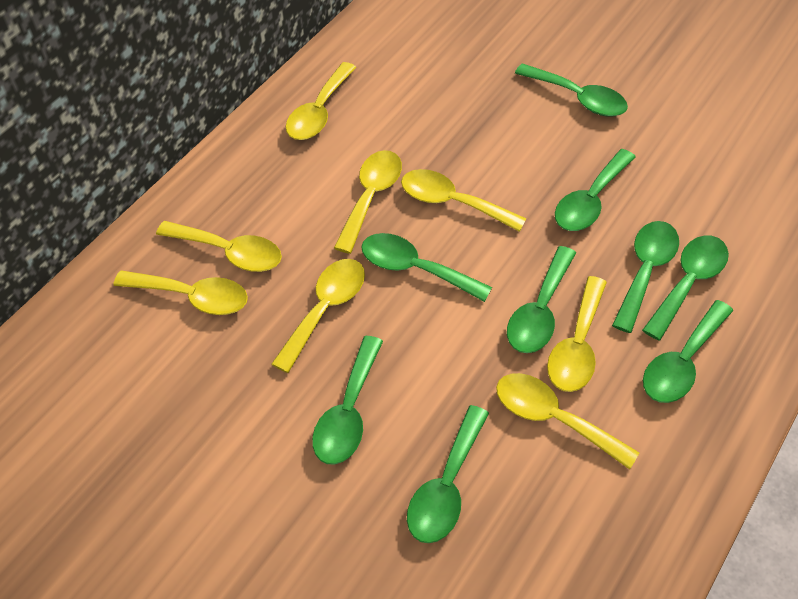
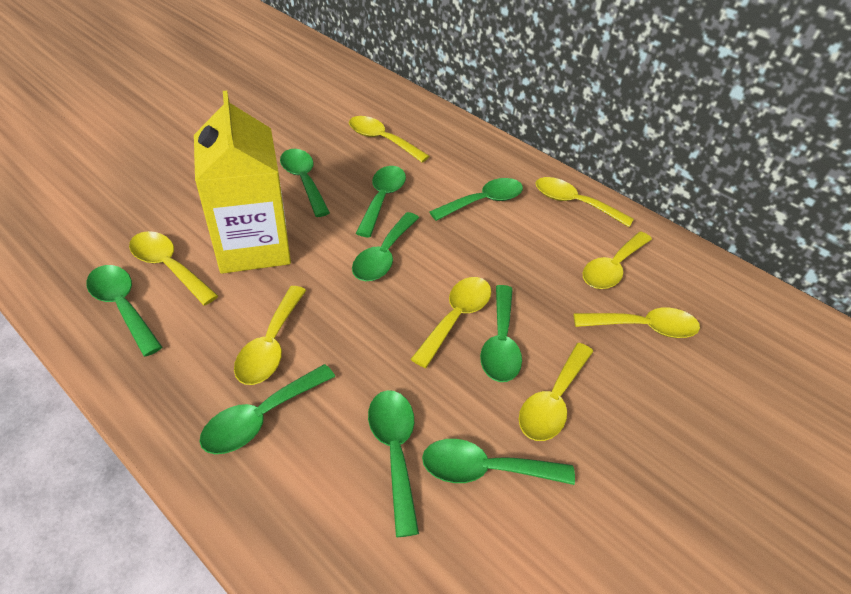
yellow carton: 0 -> 1

